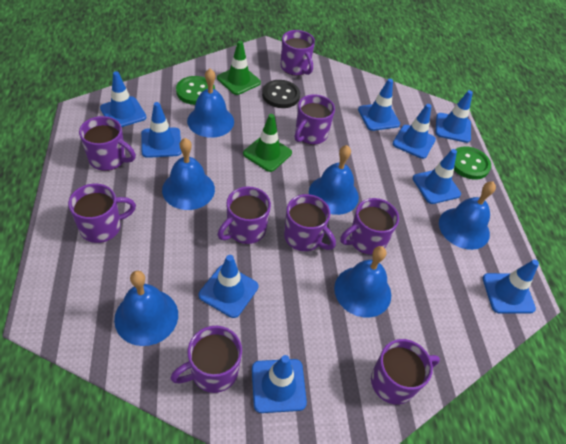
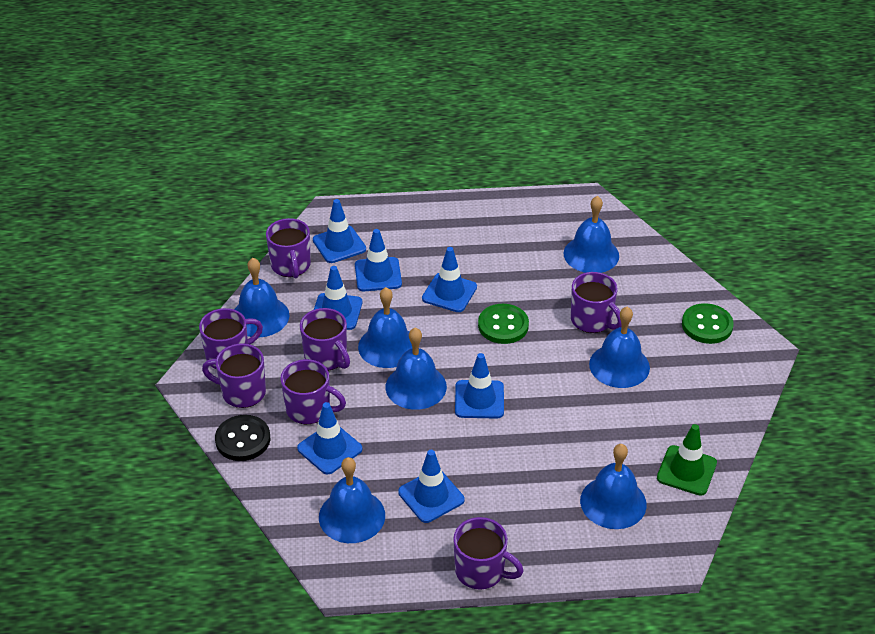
blue bell: 6 -> 7
blue traffic cone: 9 -> 7
green traffic cone: 2 -> 1
purple mug: 9 -> 7

